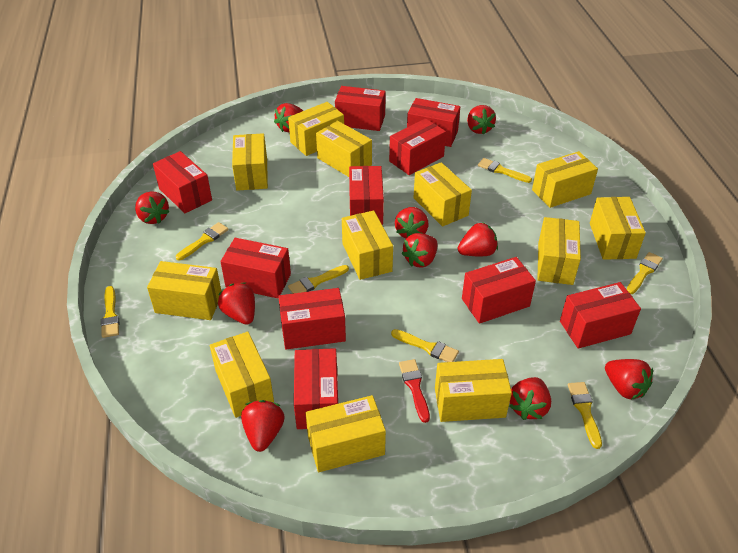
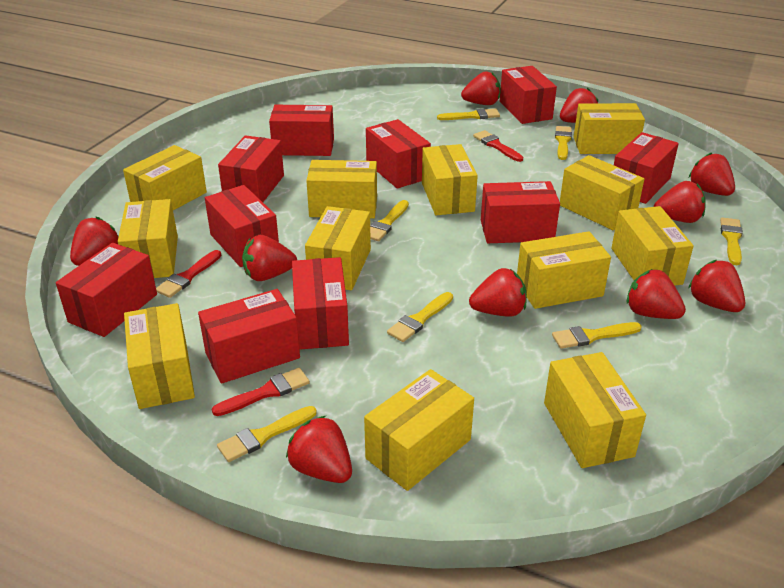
red brush: 1 -> 3

